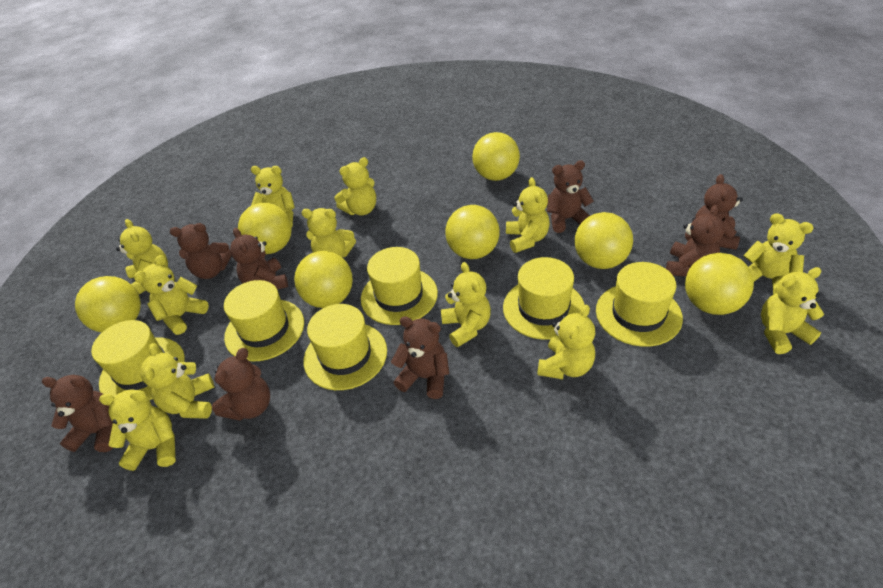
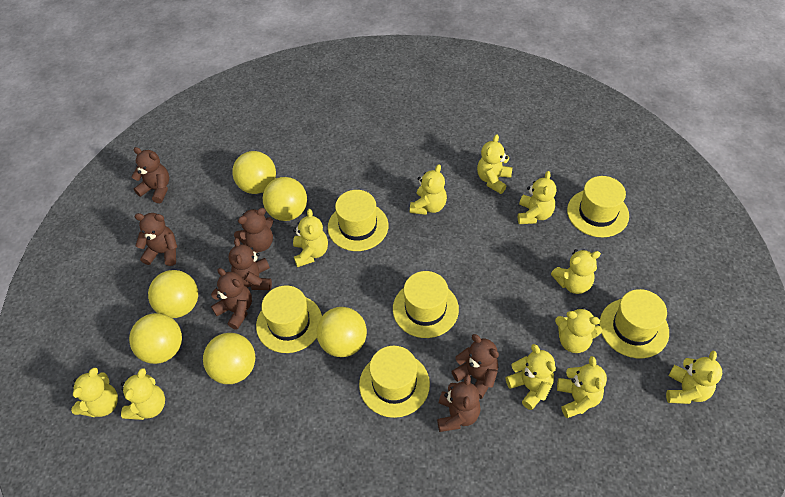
brown teddy bear: 8 -> 7
yellow ball: 7 -> 6
yellow teddy bear: 12 -> 11

